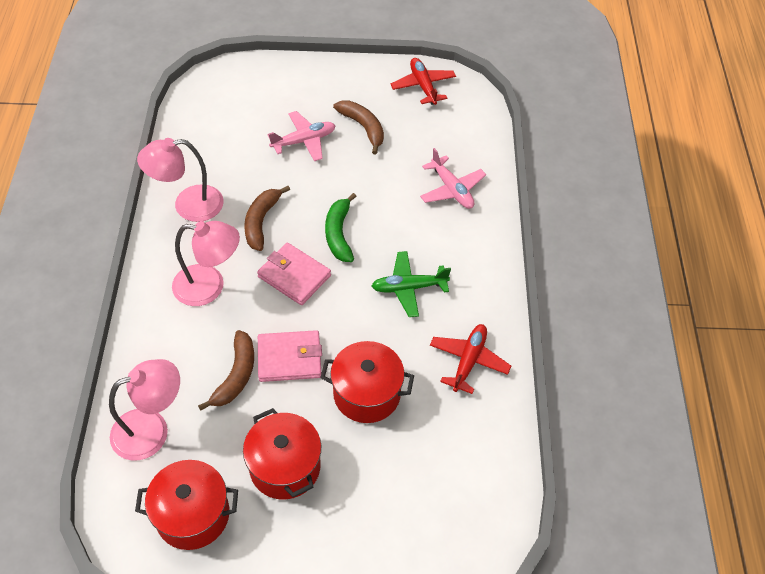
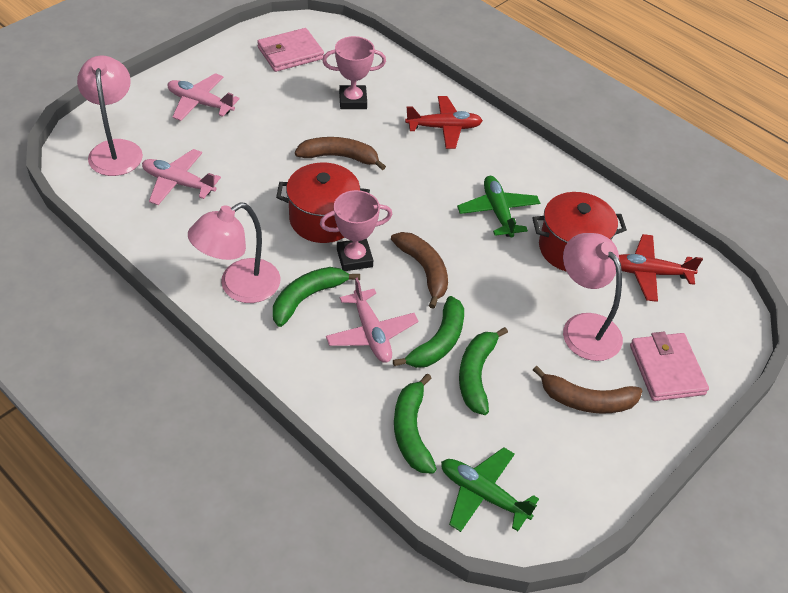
green banana: 1 -> 4
green plane: 1 -> 2
pink plane: 2 -> 3
pink trophy: 0 -> 2
red pot: 3 -> 2

